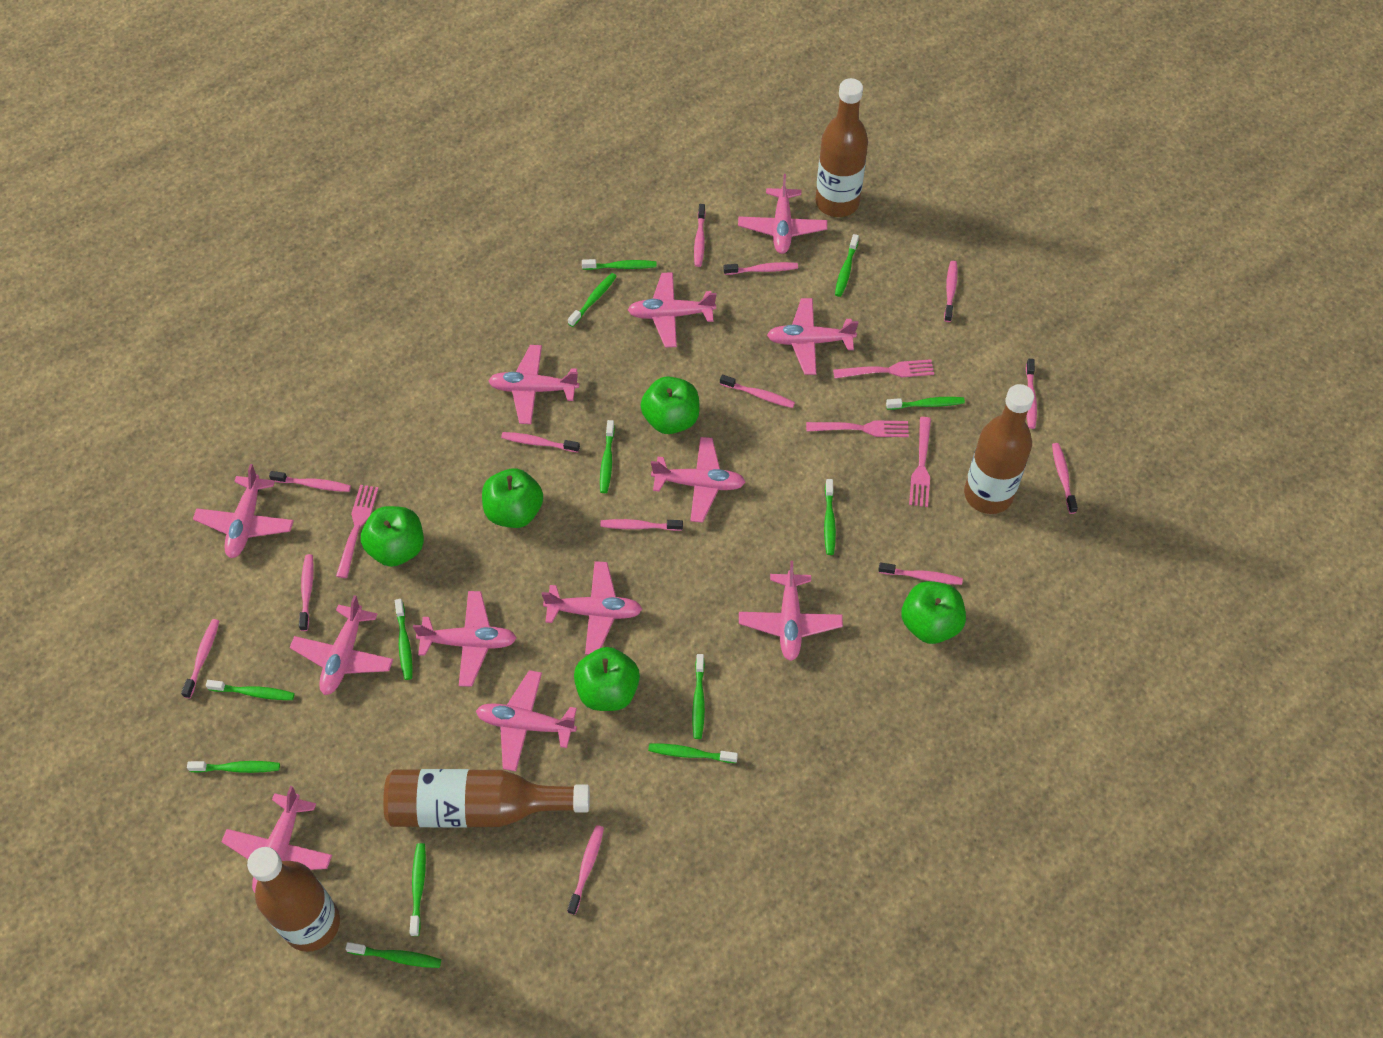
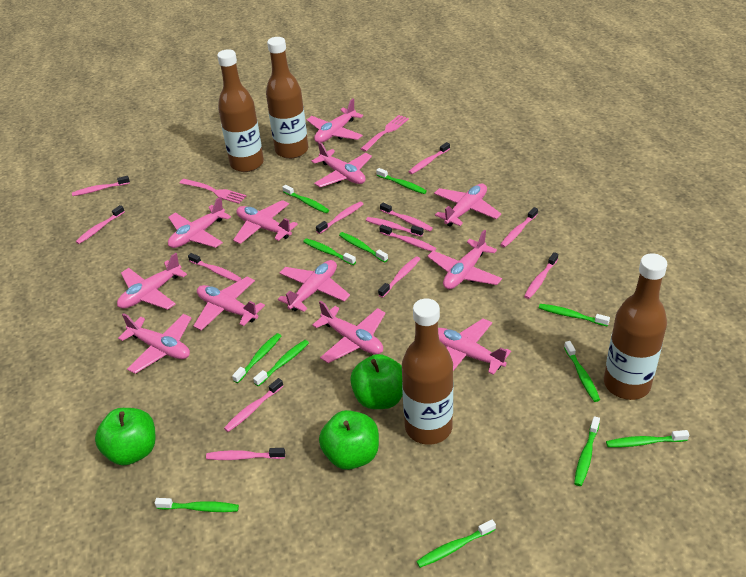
green apple: 5 -> 3
green toothbrush: 13 -> 12
pink fork: 4 -> 2

